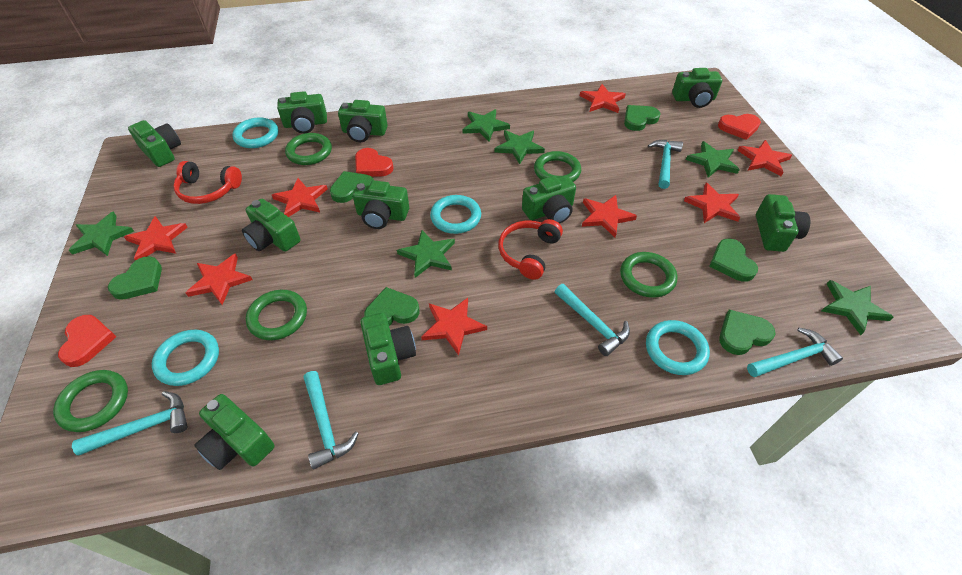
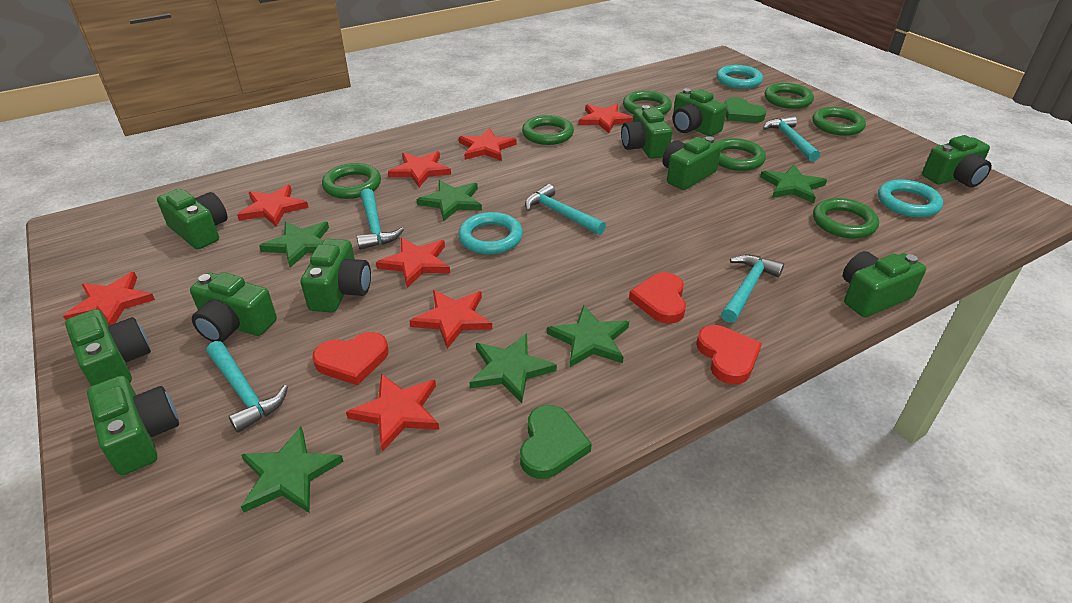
green heart: 6 -> 2
green ring: 5 -> 7
red headphones: 2 -> 0
turquoise ring: 4 -> 3

